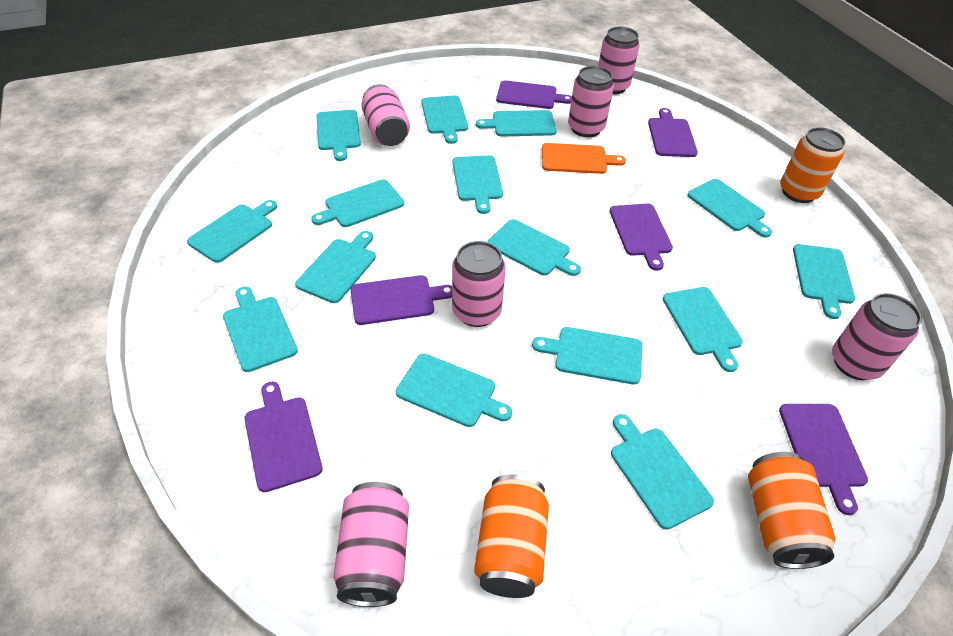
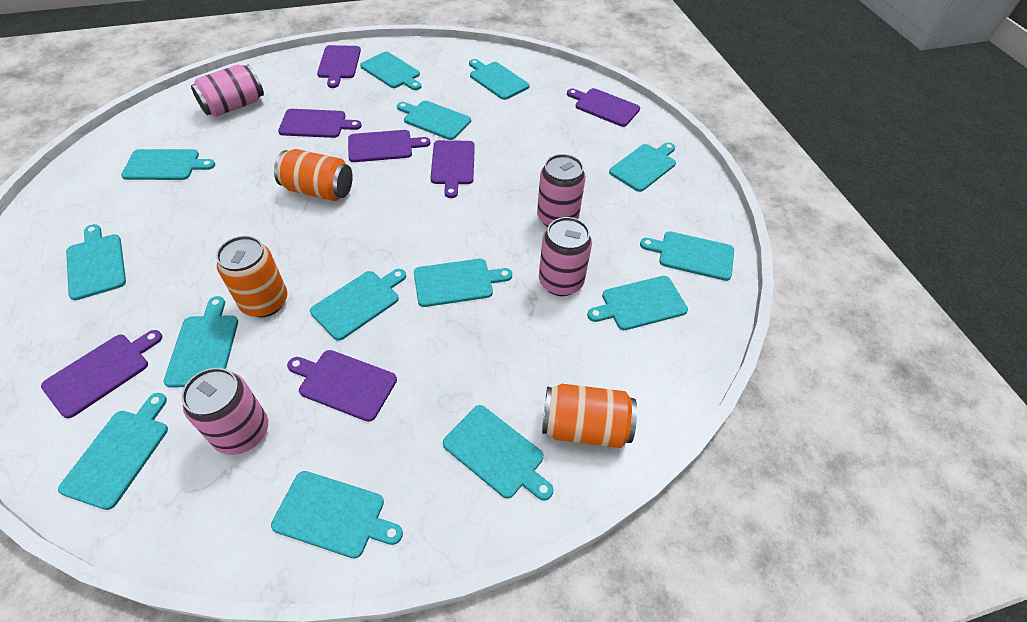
orange cutting board: 1 -> 0
pink can: 6 -> 4
purple cutting board: 6 -> 7
turquoise cutting board: 15 -> 14

